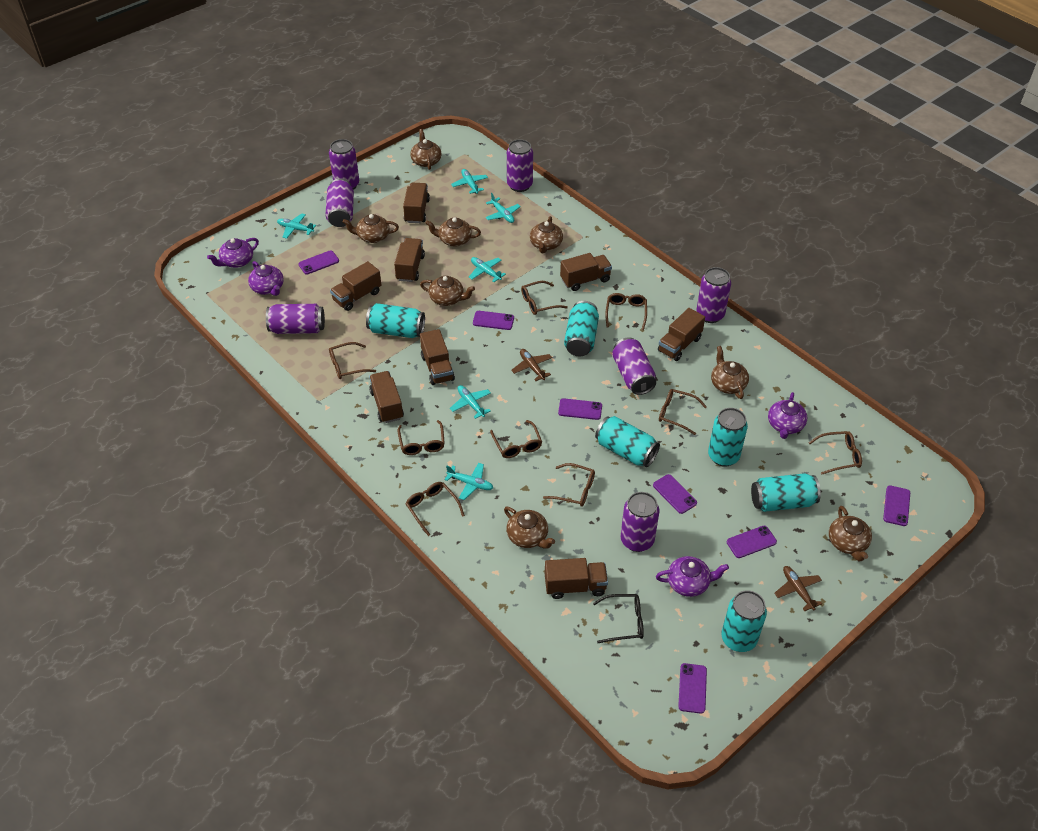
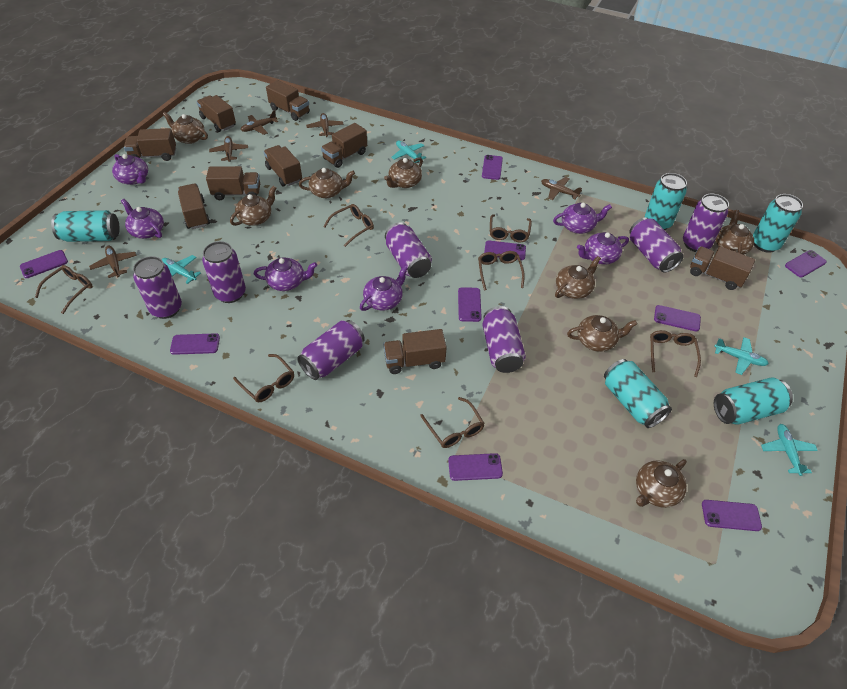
black glasses: 1 -> 0
brown glasses: 9 -> 7
brown plane: 2 -> 5
brown truck: 8 -> 9
purple phone: 7 -> 9
purple teapot: 4 -> 6
turquoise can: 6 -> 5
turquoise plane: 6 -> 4

